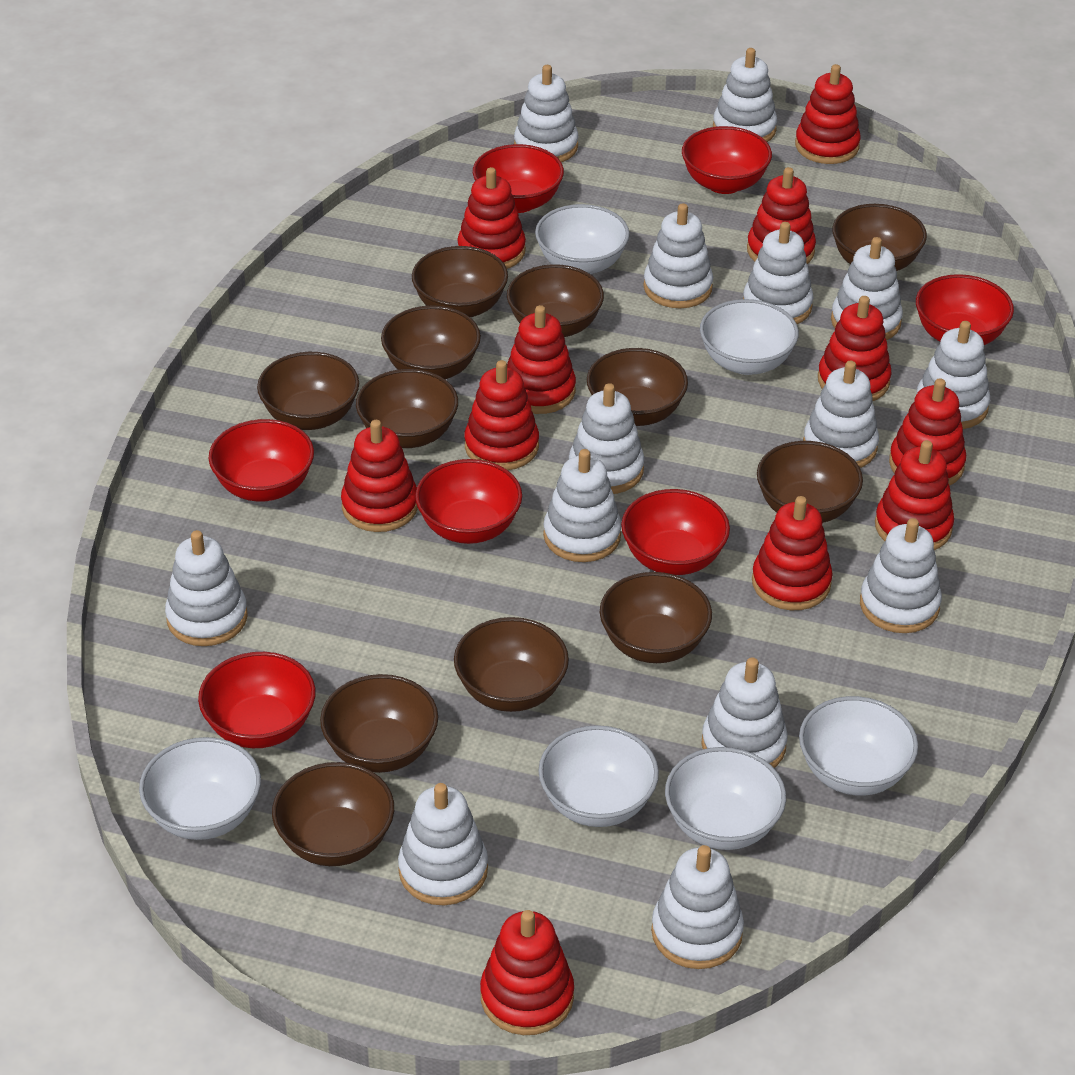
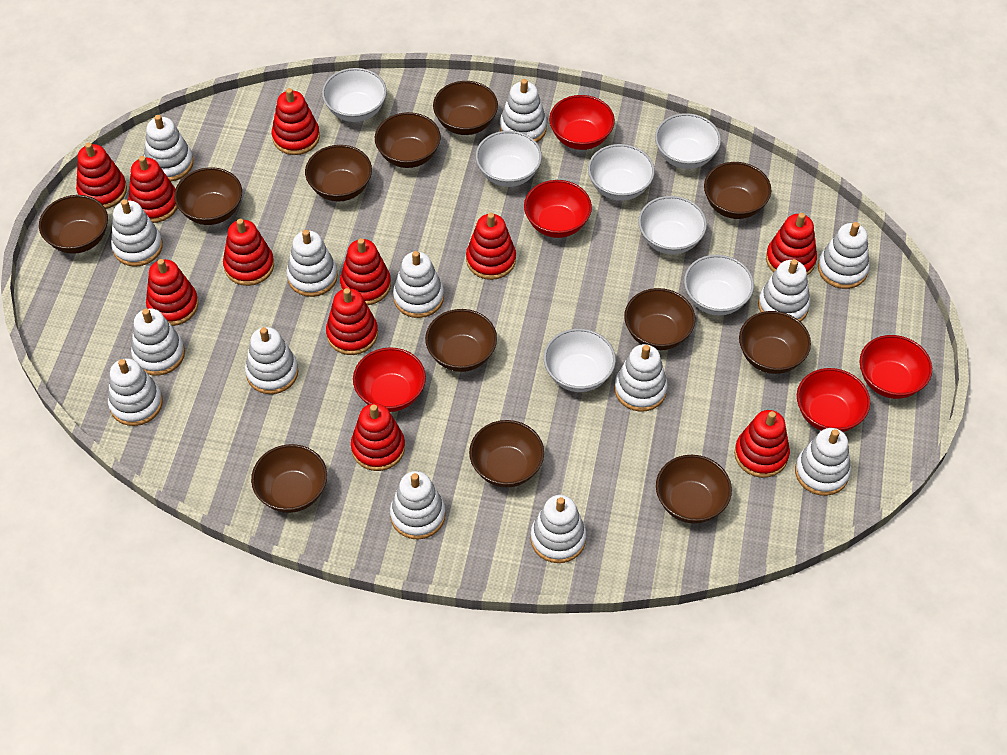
red bowl: 7 -> 5
white bowl: 6 -> 7

